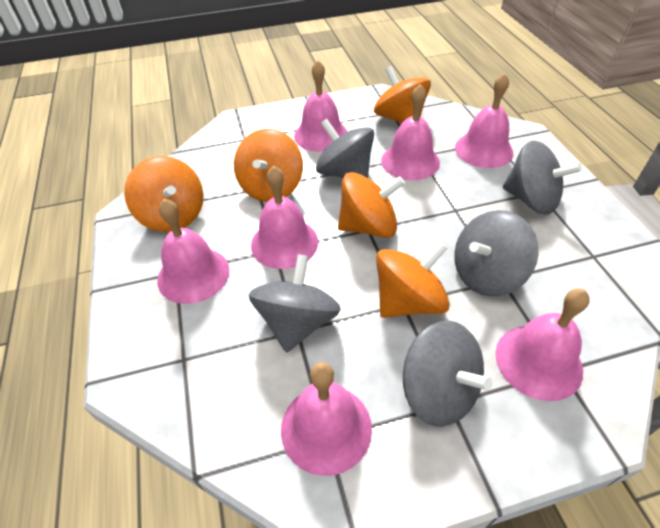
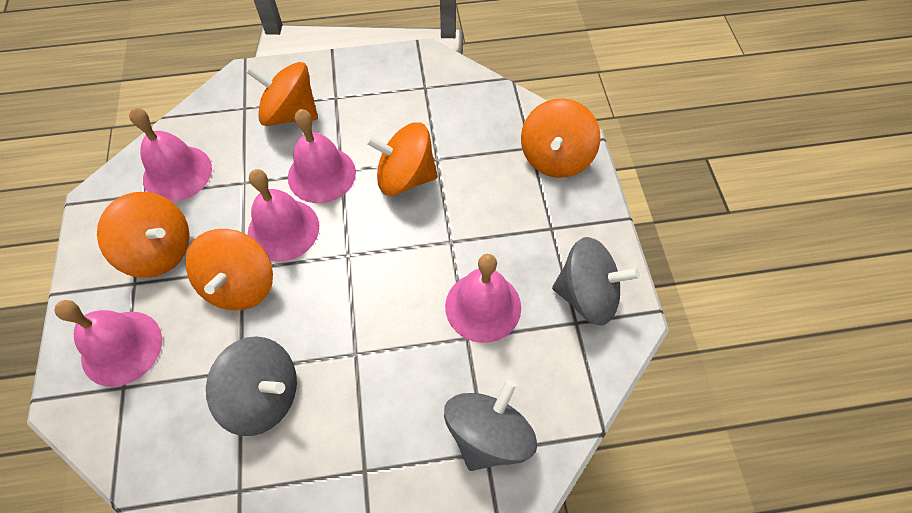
grey spinning top: 5 -> 3
pink bell: 7 -> 5

